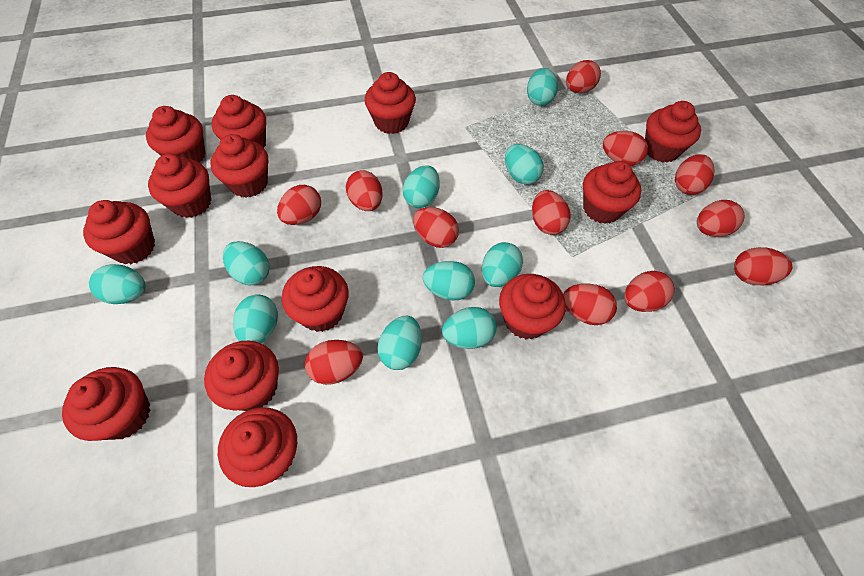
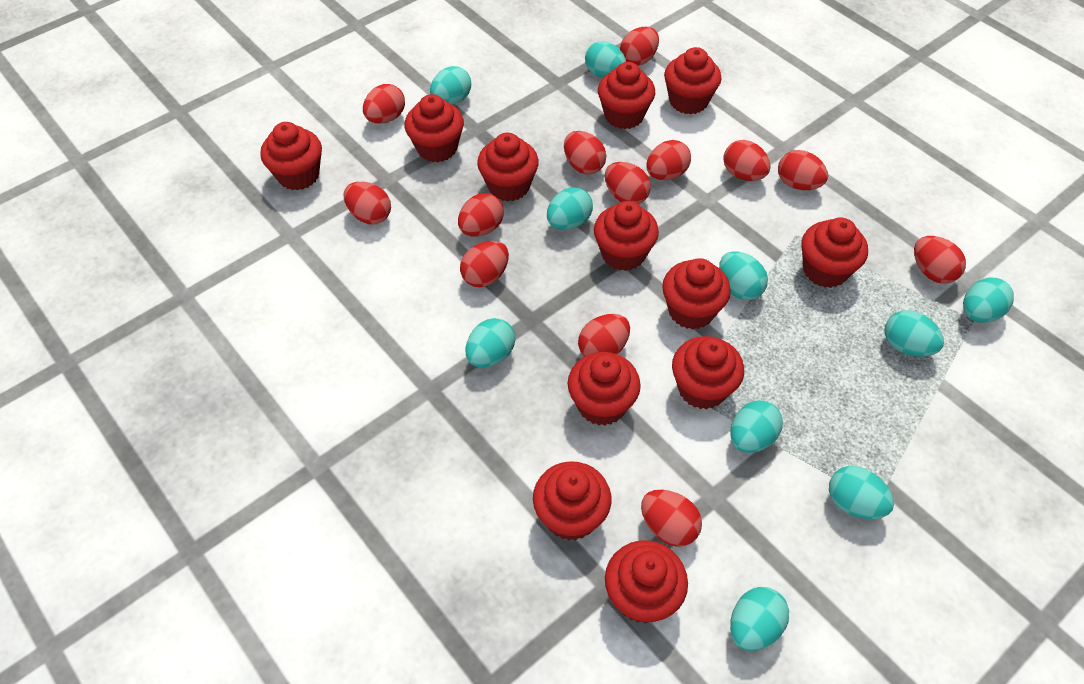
red cupcake: 13 -> 12
red egg: 12 -> 13

